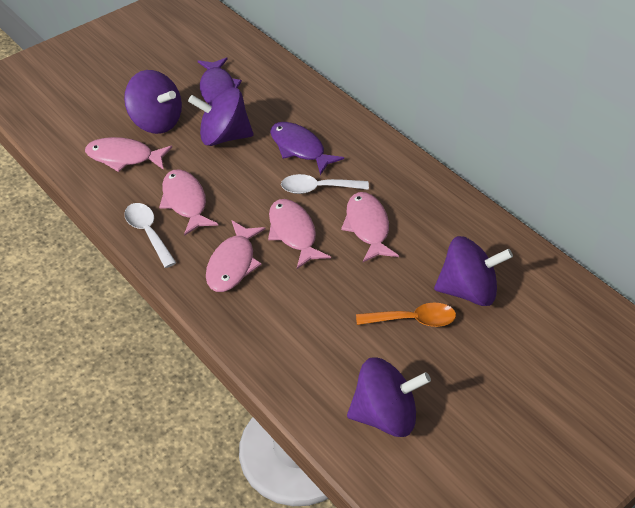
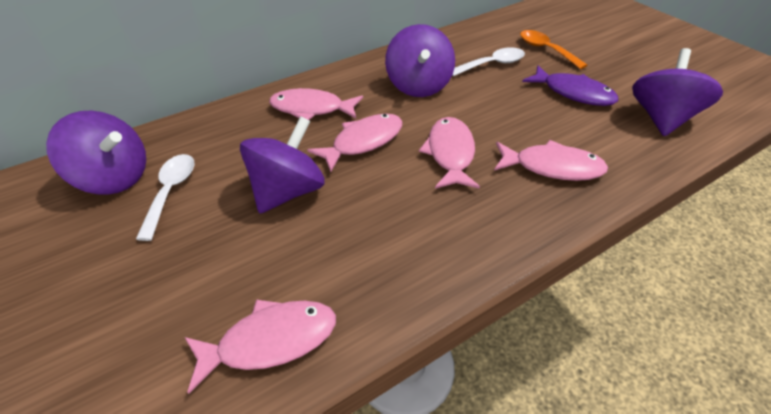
purple fish: 2 -> 1

